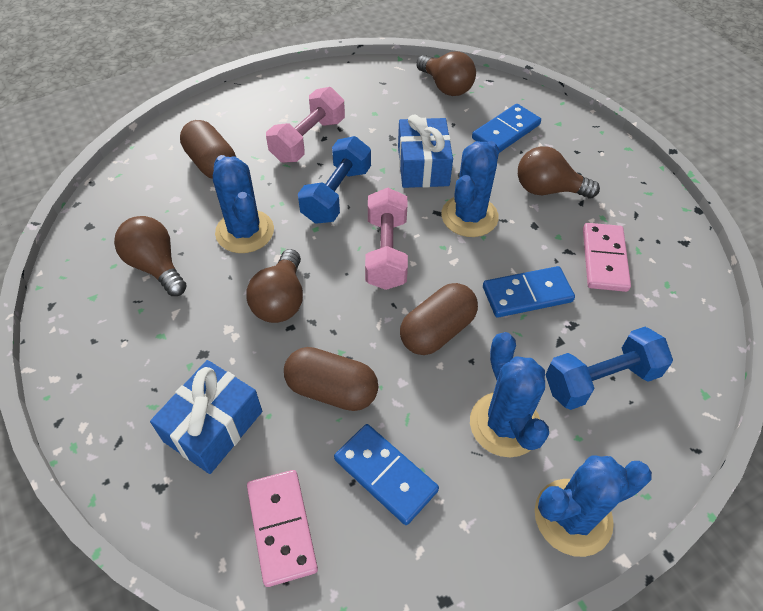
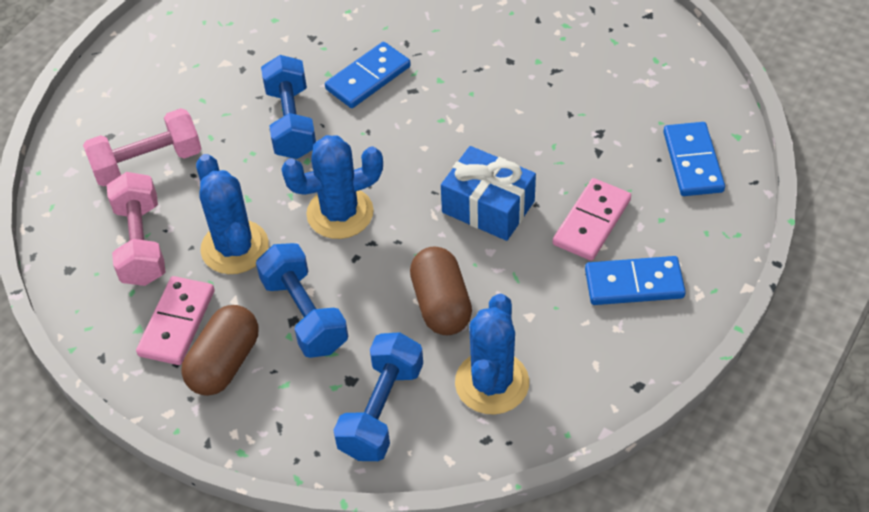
blue cactus: 4 -> 3
blue dumbbell: 2 -> 3
blue gift: 2 -> 1
brown capsule: 3 -> 2
brown light bulb: 4 -> 0

